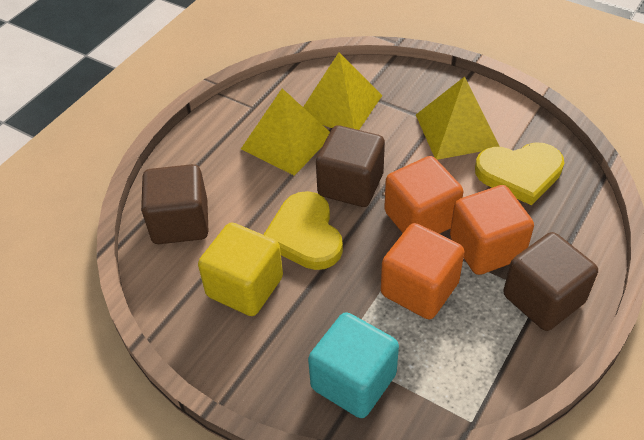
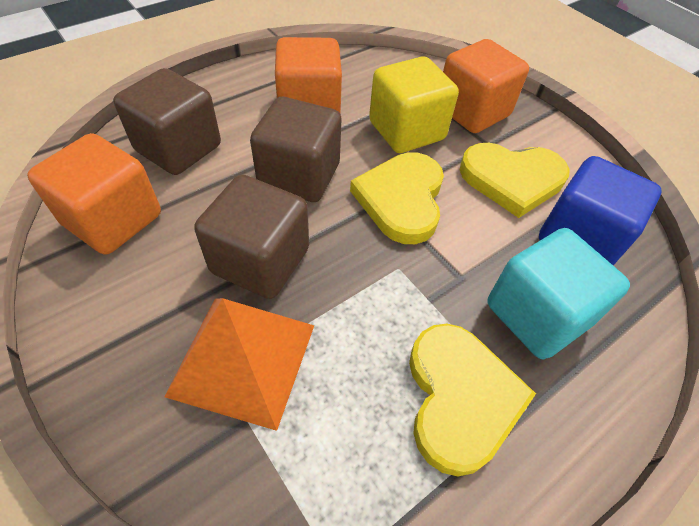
blue cube: 0 -> 1
orange pyramid: 0 -> 1
yellow heart: 2 -> 3
yellow pyramid: 3 -> 0

